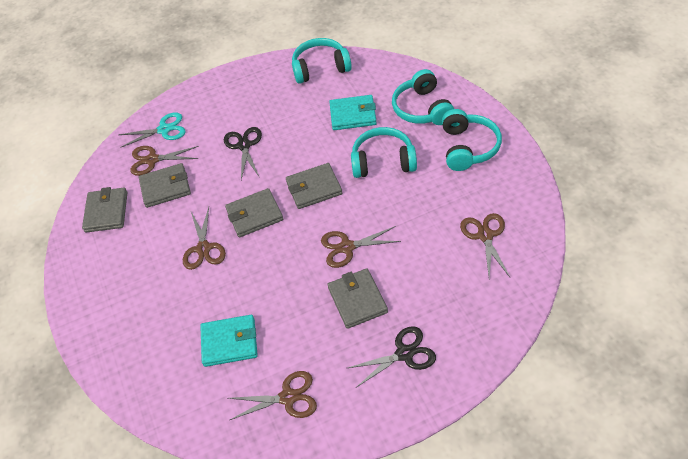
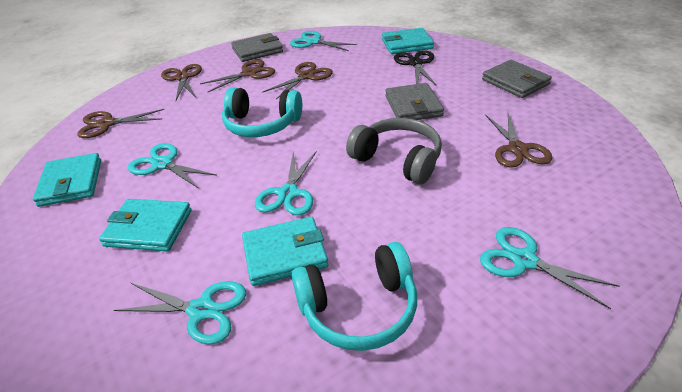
black scissors: 2 -> 1
grey headphones: 0 -> 1
grey wallet: 5 -> 3
turquoise headphones: 4 -> 2
turquoise scissors: 1 -> 5
turquoise wallet: 2 -> 4

